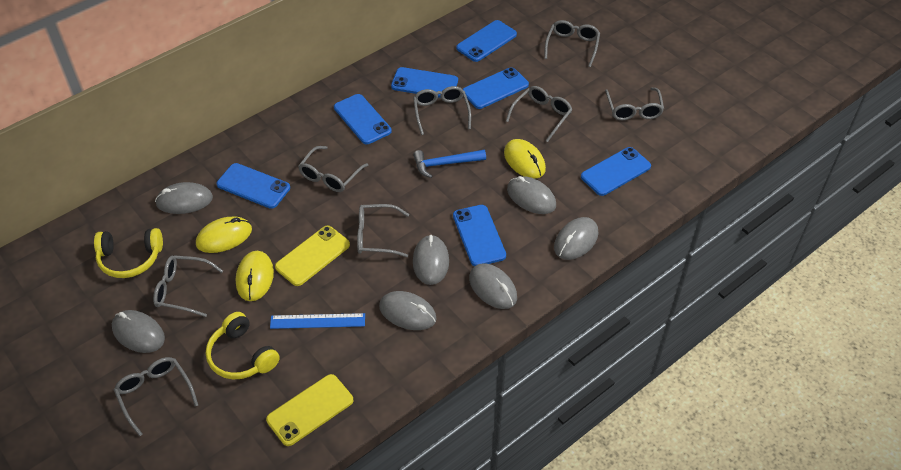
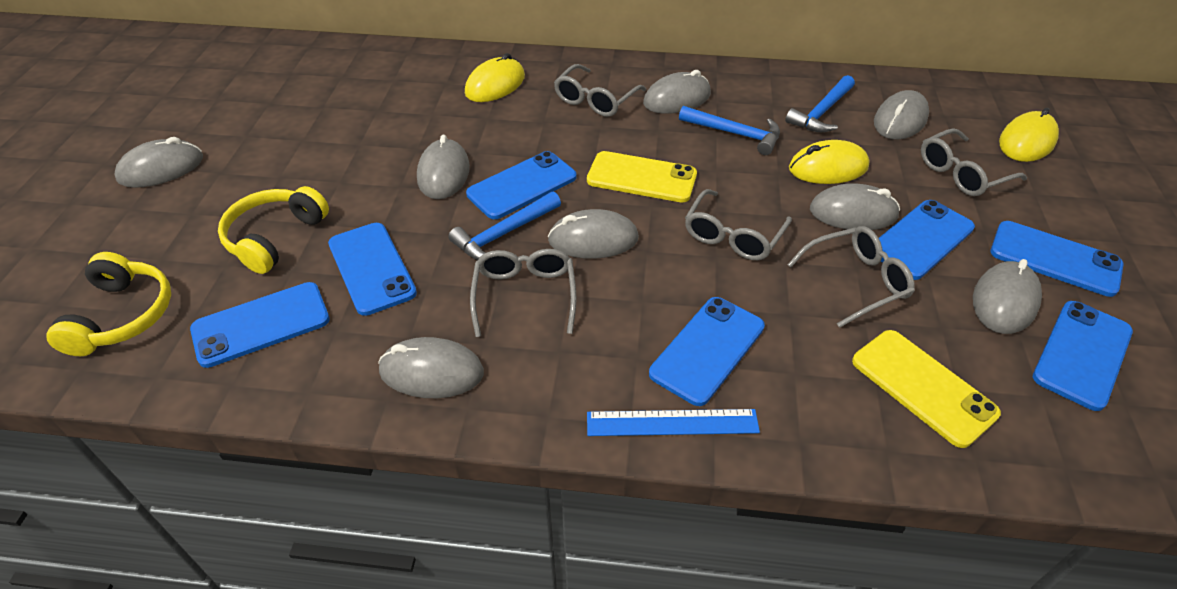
blue hammer: 1 -> 3
grey glasses: 8 -> 5
grey mouse: 7 -> 8

